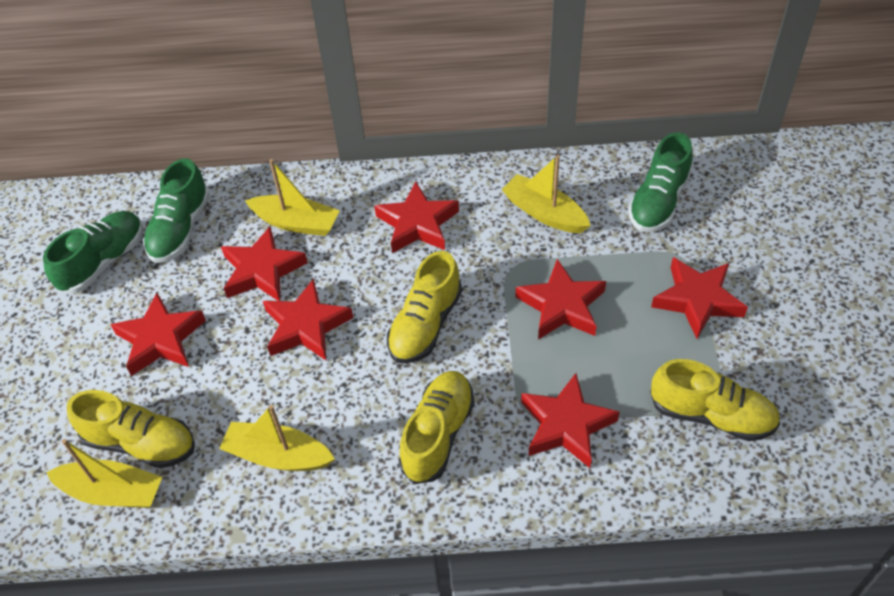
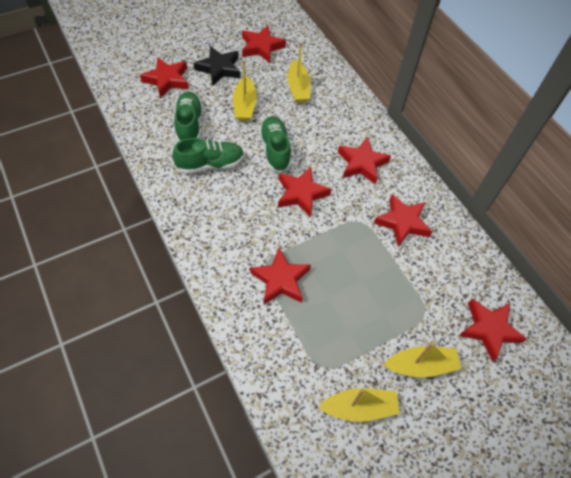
black star: 0 -> 1
yellow shoe: 4 -> 0

